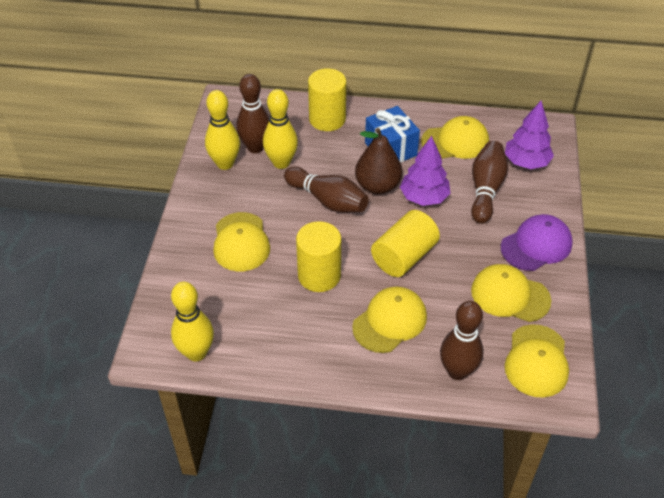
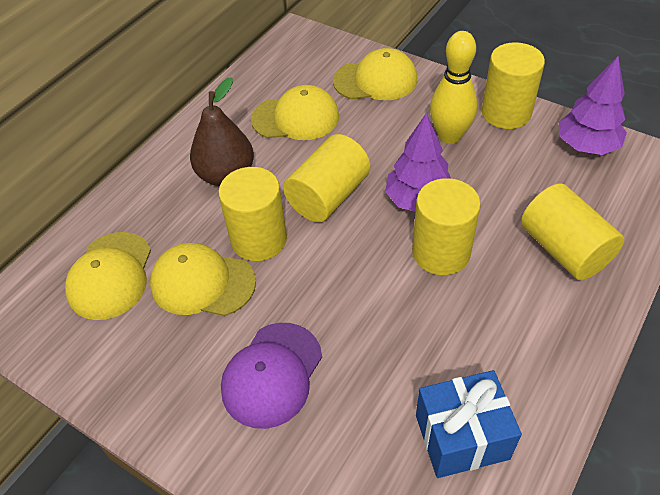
brown bowling pin: 4 -> 0
yellow bowling pin: 3 -> 1
yellow cap: 5 -> 4
yellow cylinder: 3 -> 5

